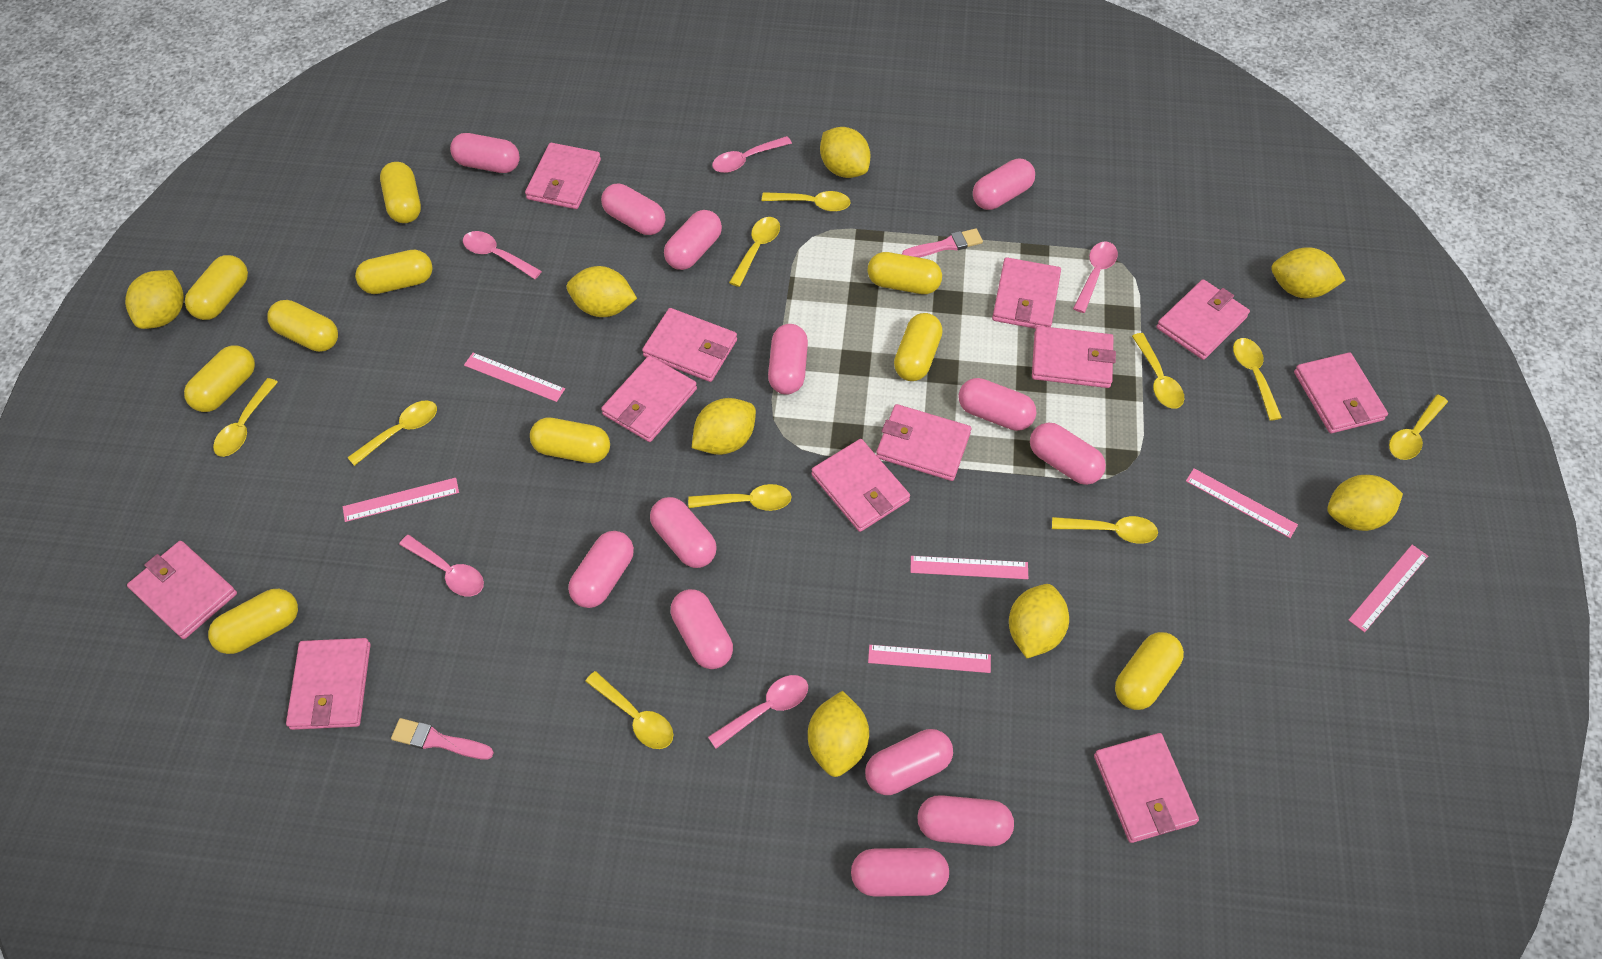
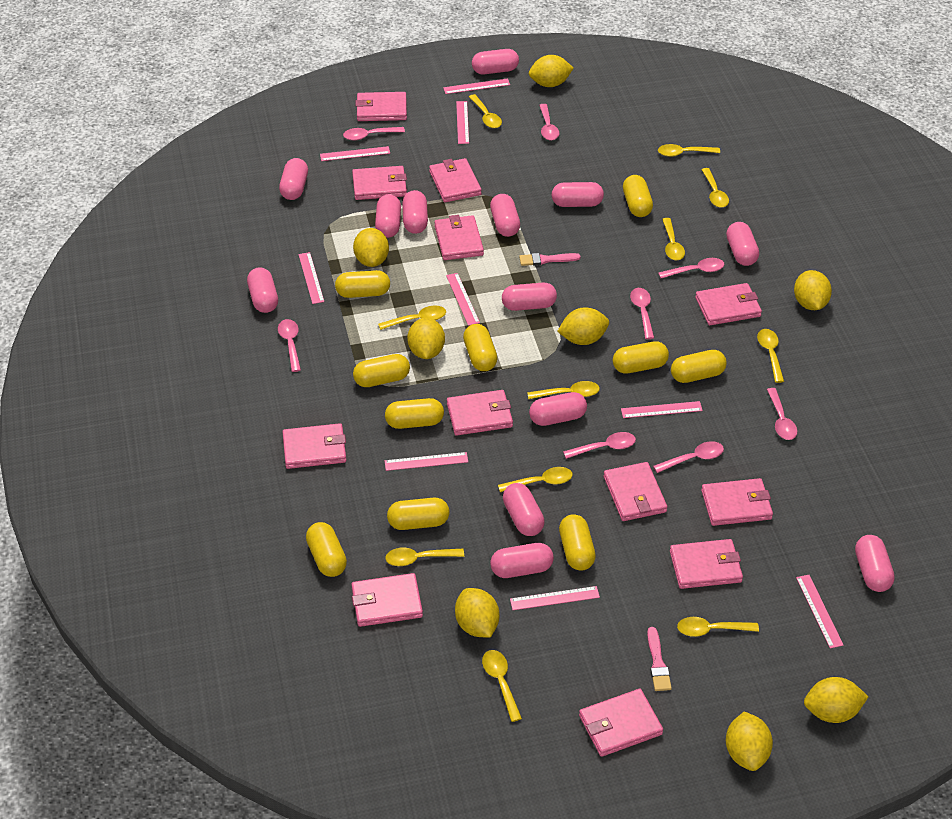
pink ruler: 6 -> 9
pink spoon: 5 -> 8
yellow spoon: 10 -> 11

